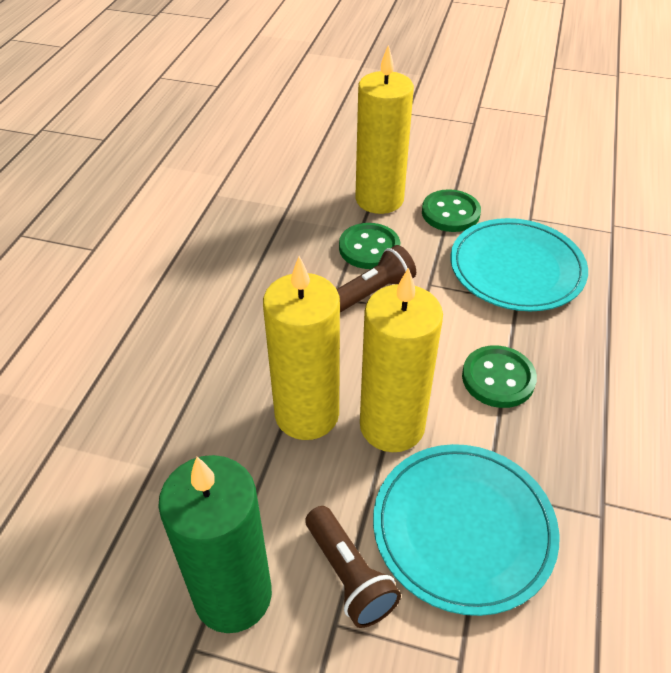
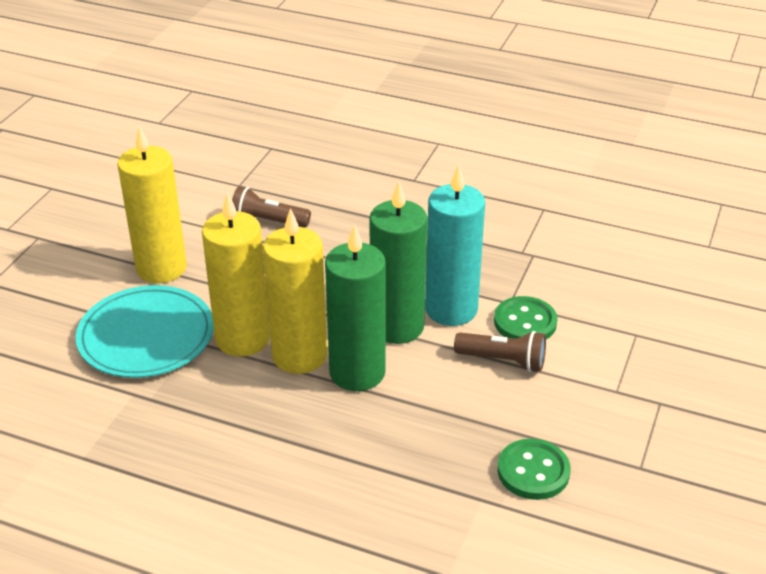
green button: 3 -> 2
green candle: 1 -> 2
turquoise candle: 0 -> 1
turquoise plate: 2 -> 1

